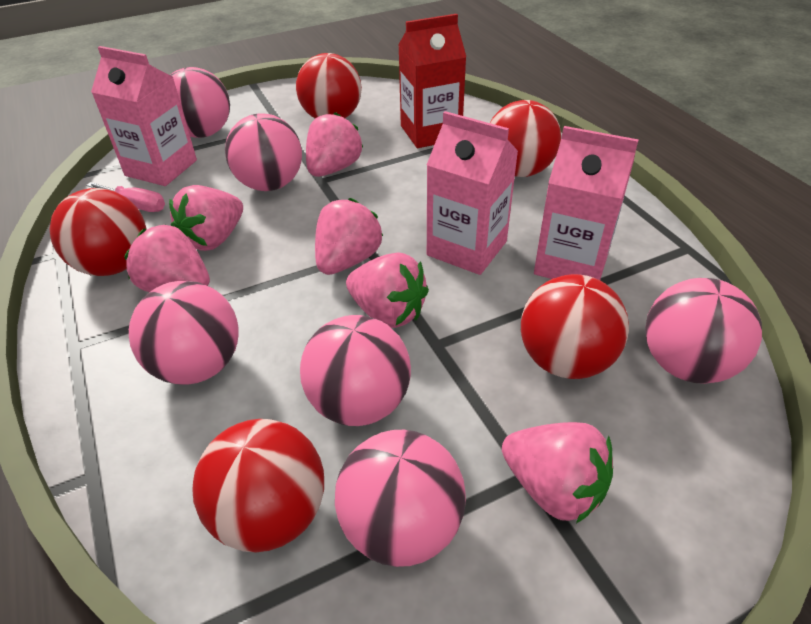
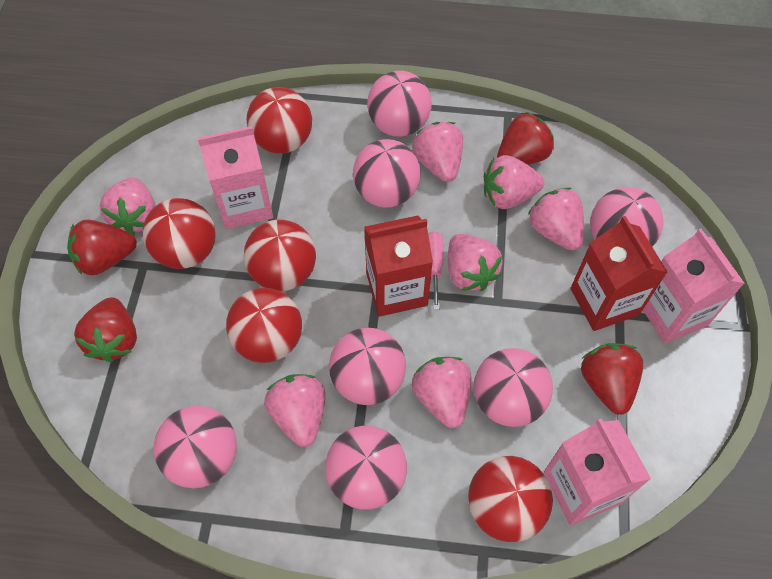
pink ball: 6 -> 7
pink strawberry: 6 -> 7
red carton: 1 -> 2
red strawberry: 0 -> 4

